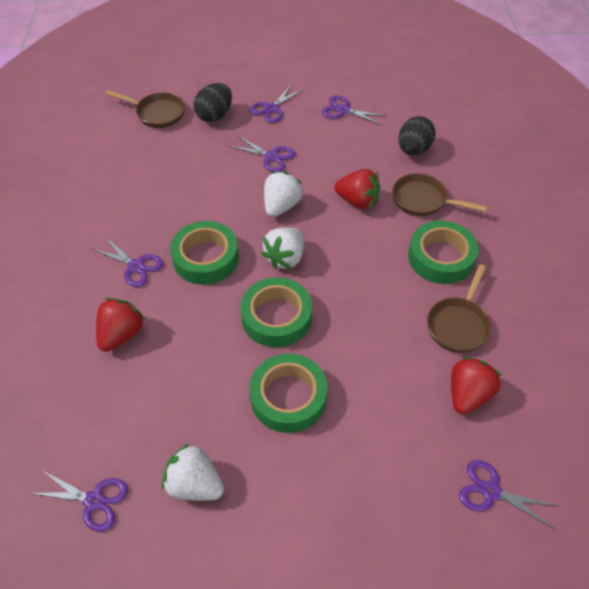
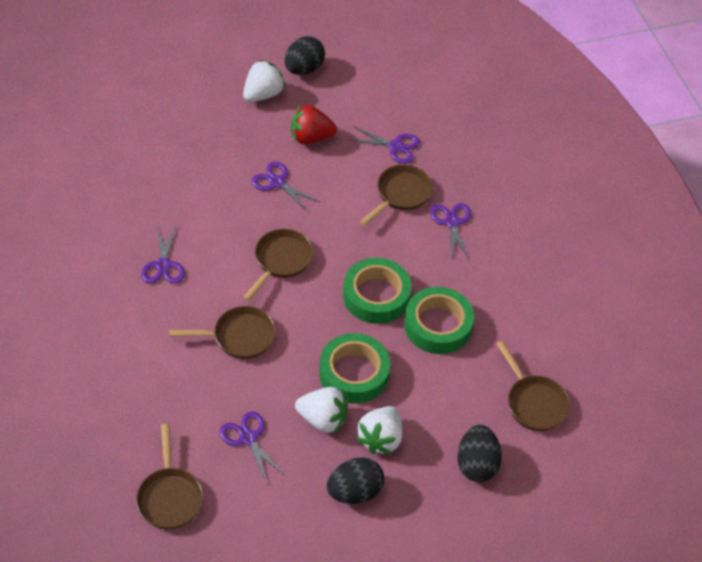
black egg: 2 -> 3
brown pan: 3 -> 5
green tape: 4 -> 3
purple scissors: 6 -> 5
red strawberry: 3 -> 1

